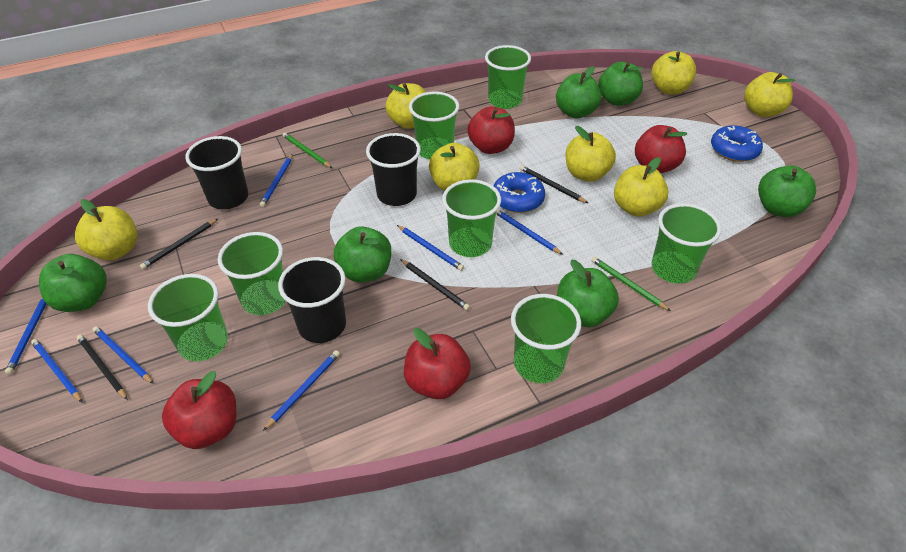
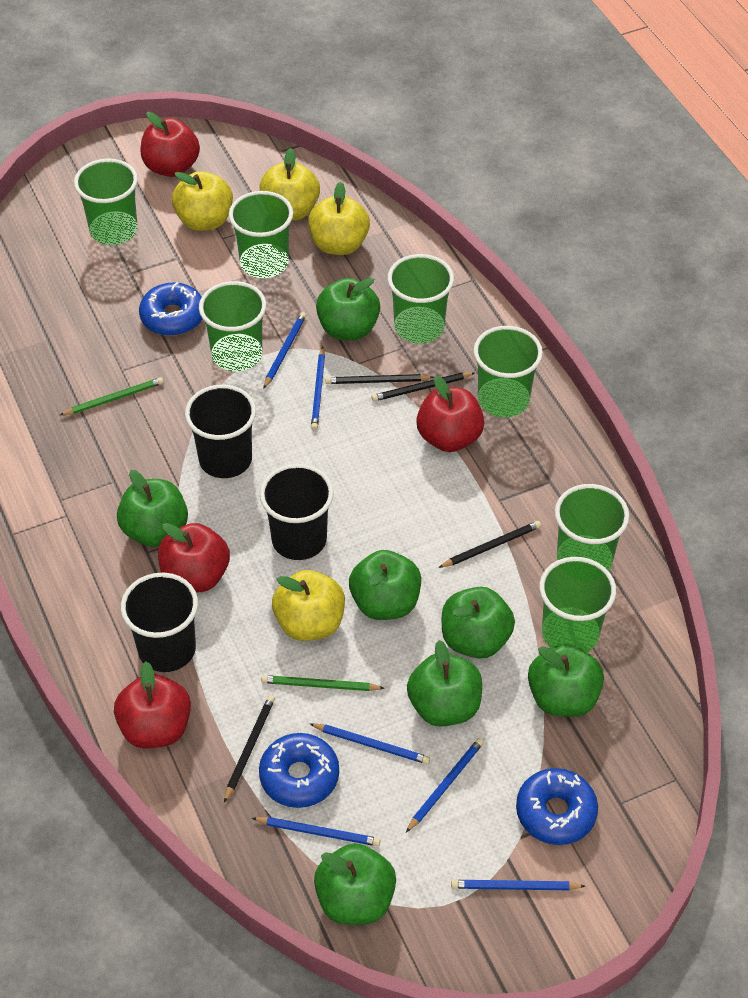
blue donut: 2 -> 3
blue pencil: 7 -> 6
green apple: 6 -> 7
yellow apple: 7 -> 4

